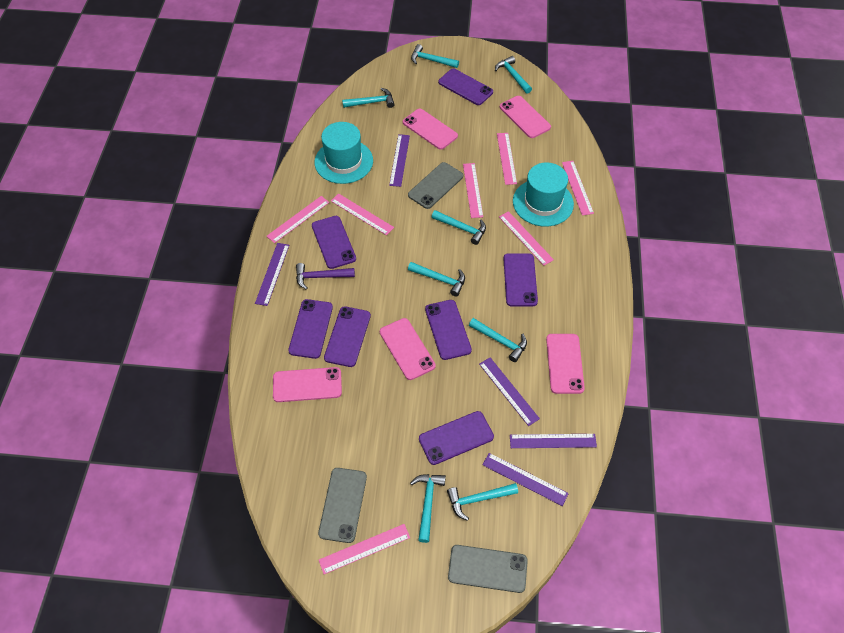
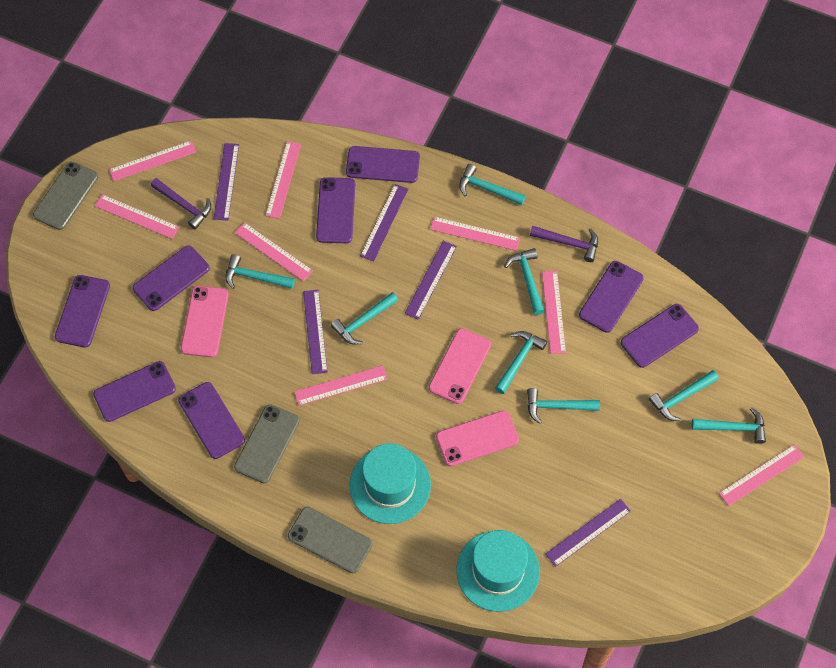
pink phone: 5 -> 3
pink ruler: 7 -> 8
purple hammer: 1 -> 2
purple phone: 7 -> 8

